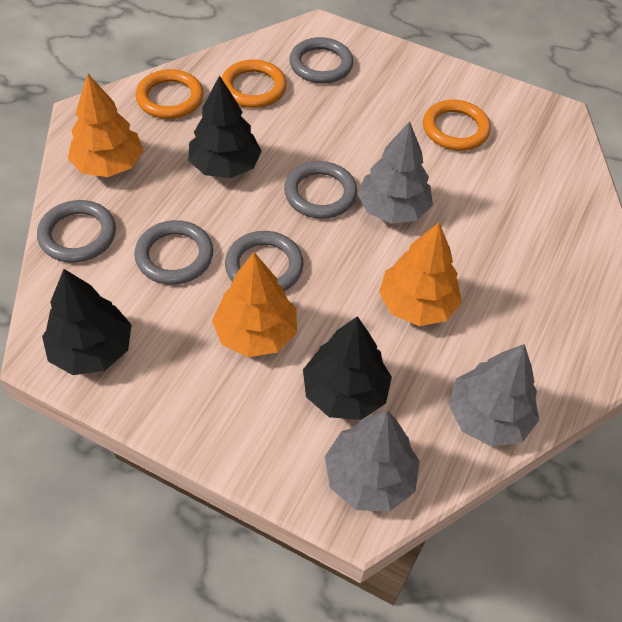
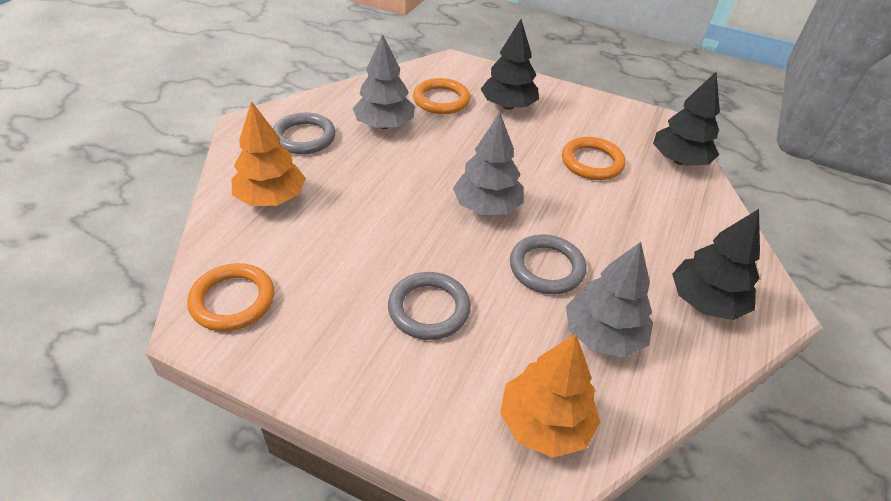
grey ring: 5 -> 3
orange tree: 3 -> 2

